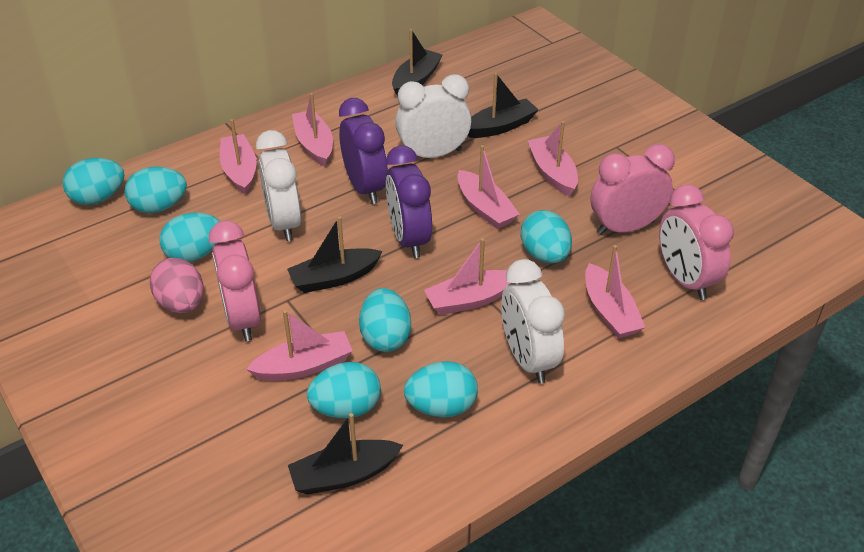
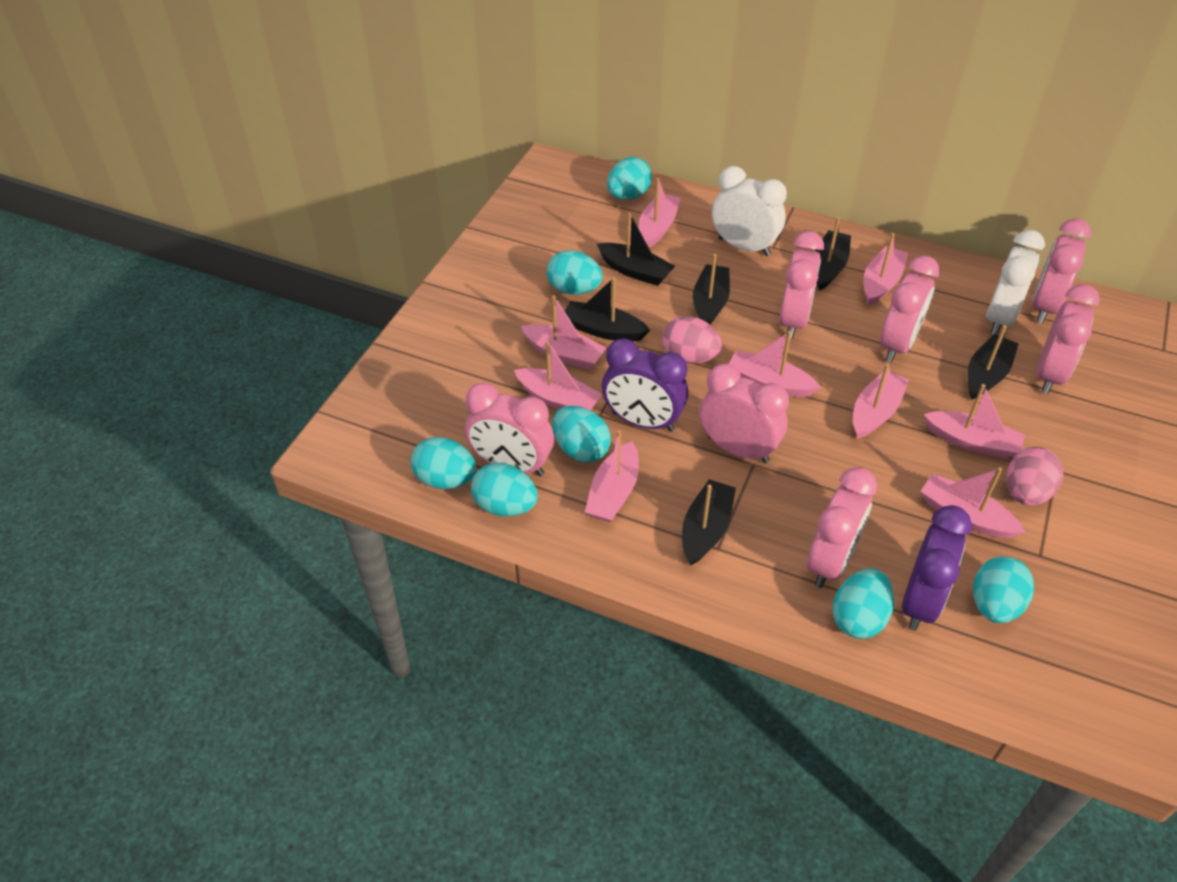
black boat: 4 -> 6
pink boat: 7 -> 9
pink clock: 3 -> 7
pink egg: 1 -> 2
white clock: 3 -> 2

